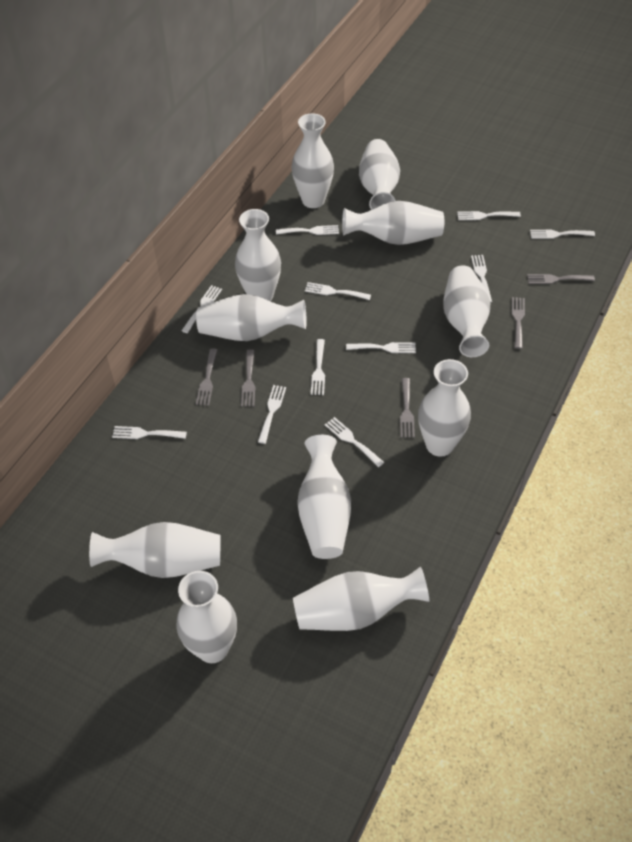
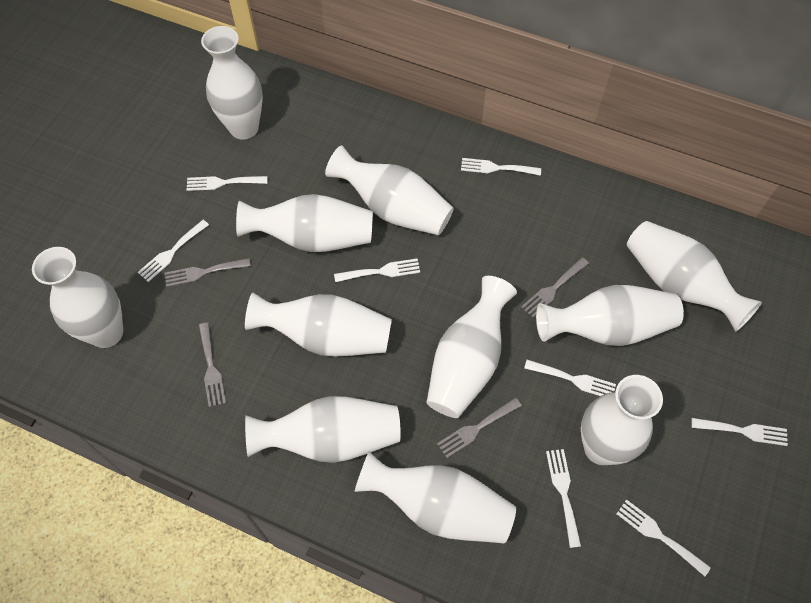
grey fork: 5 -> 4
white fork: 11 -> 8

